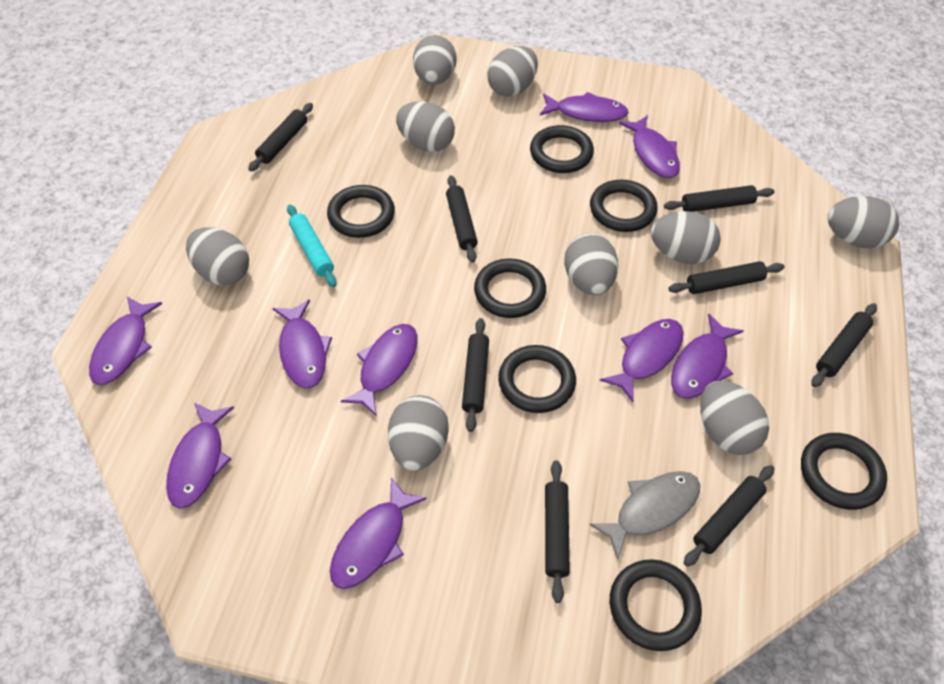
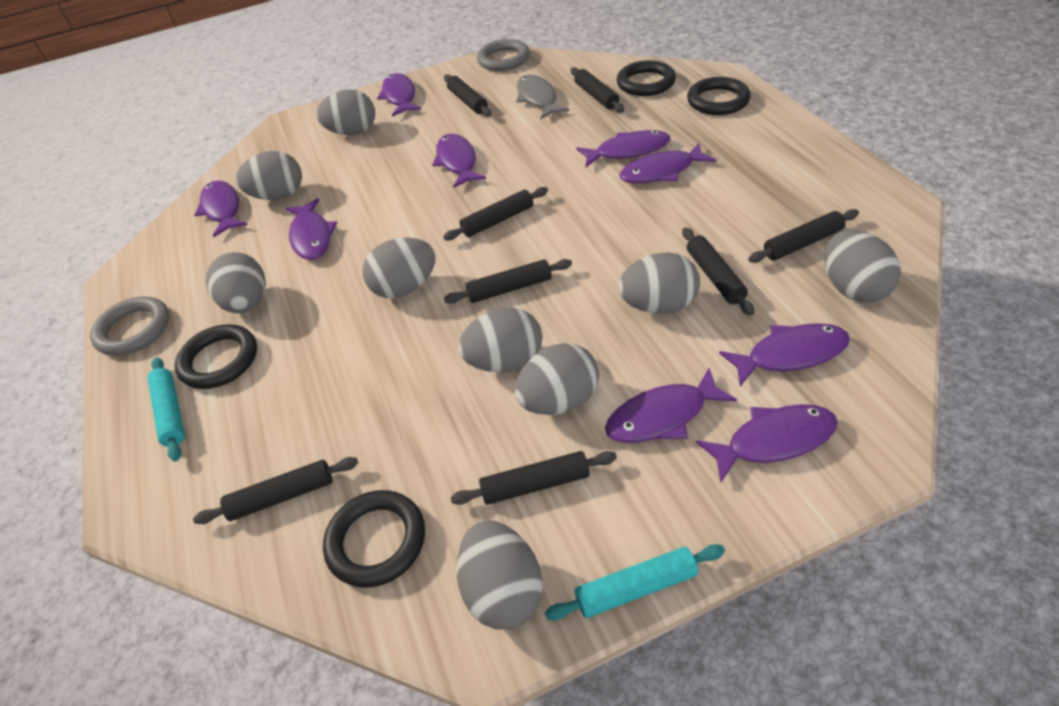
black ring: 7 -> 4
grey ring: 0 -> 2
turquoise rolling pin: 1 -> 2

